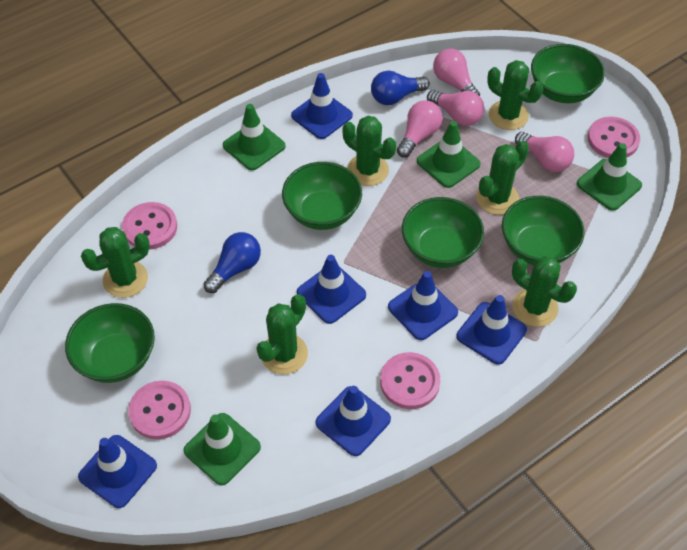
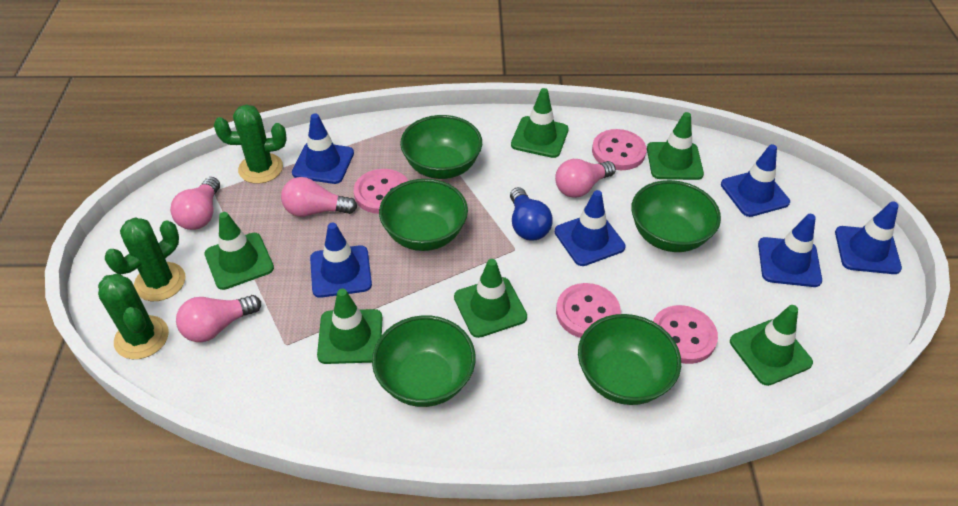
blue light bulb: 2 -> 1
green cactus: 6 -> 3
green traffic cone: 4 -> 6

